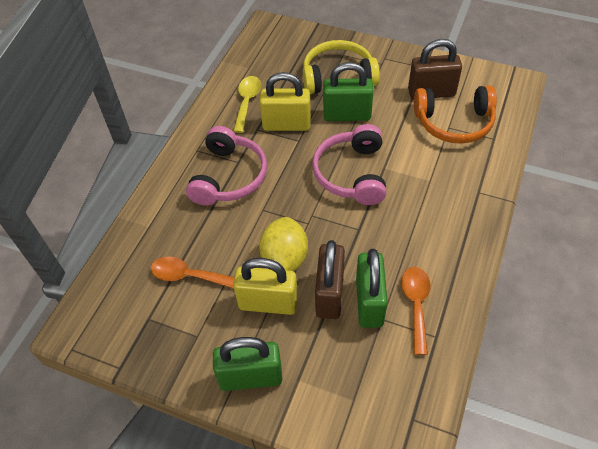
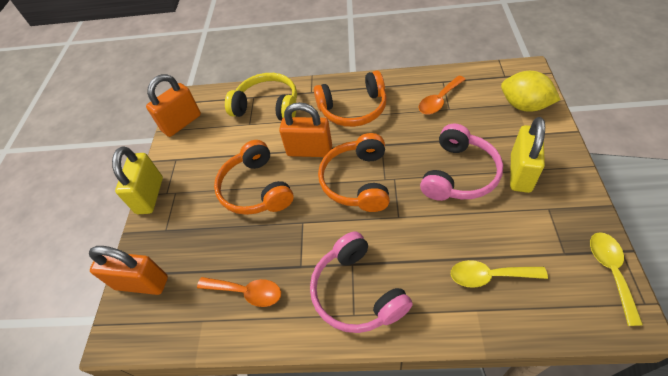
brown padlock: 2 -> 0
green padlock: 3 -> 0
orange headphones: 1 -> 3
orange padlock: 0 -> 3
yellow spoon: 1 -> 2

